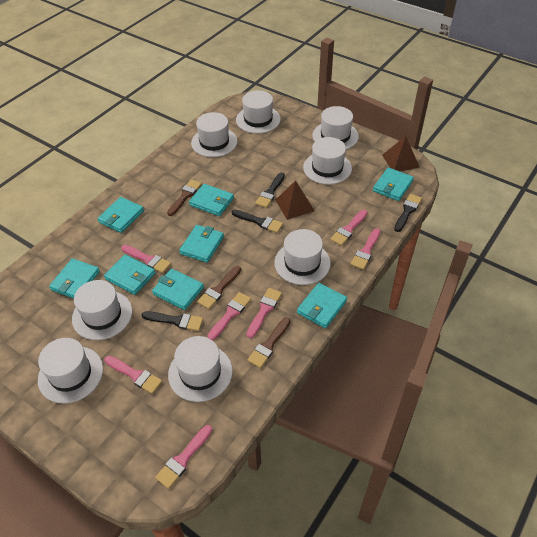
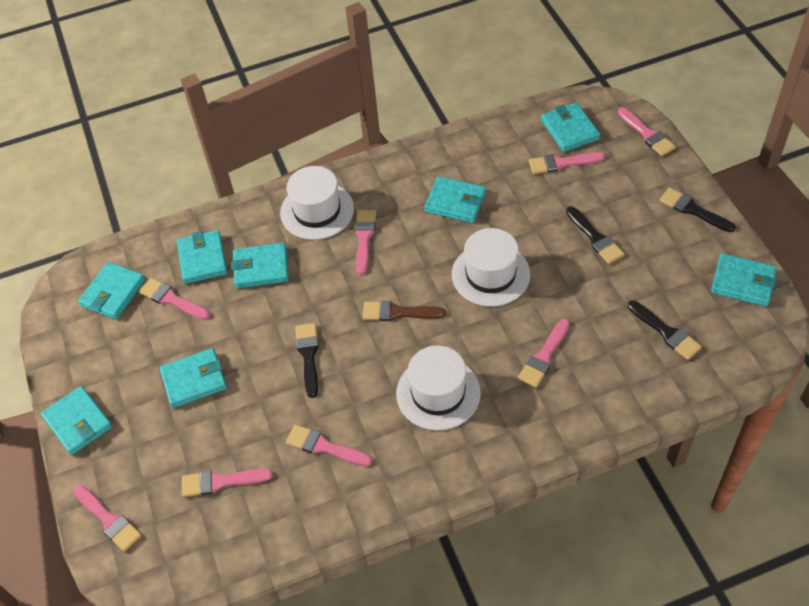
brown brush: 3 -> 1
brown pyramid: 2 -> 0
pink brush: 7 -> 8
white hat: 8 -> 3

